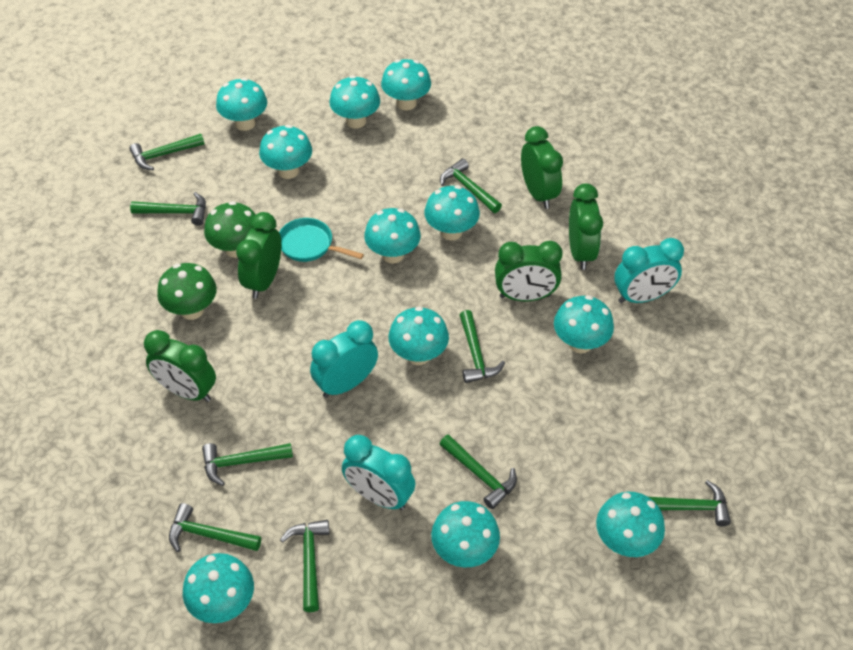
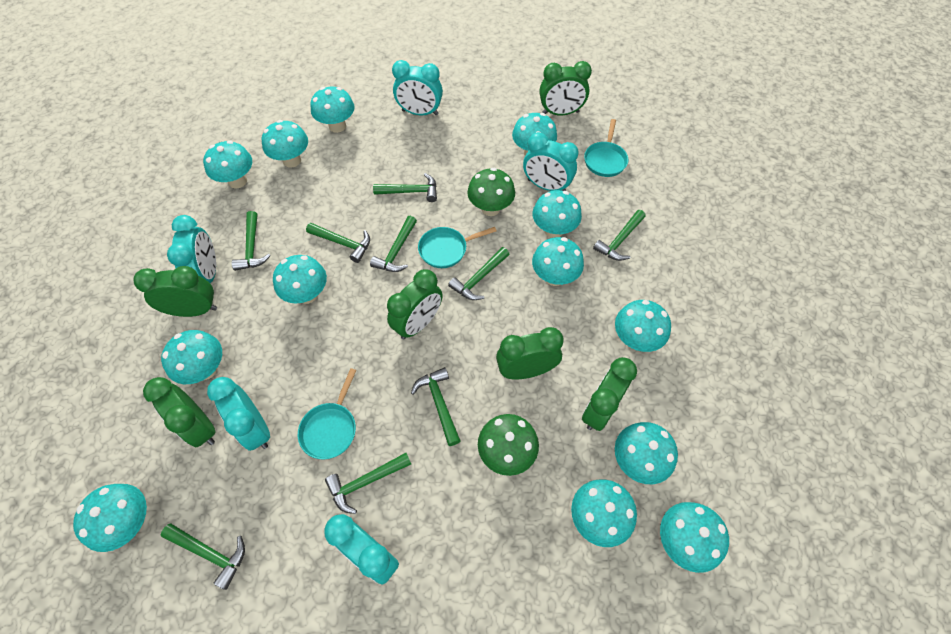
green clock: 5 -> 6
turquoise clock: 3 -> 5
turquoise mushroom: 11 -> 13
turquoise pan: 1 -> 3

